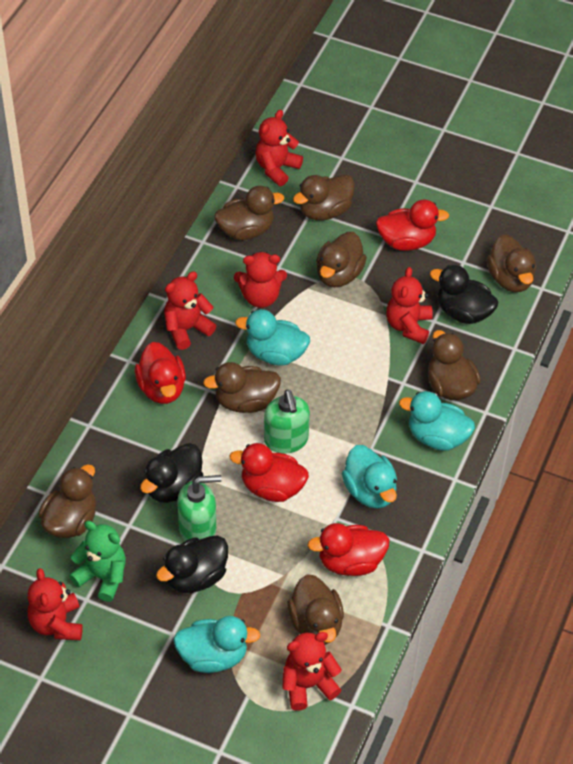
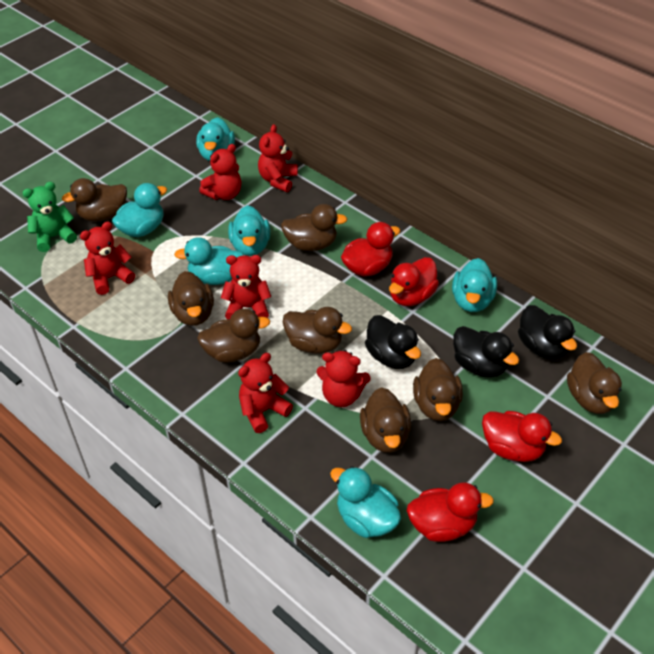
green soap dispenser: 2 -> 0
turquoise duck: 4 -> 6

